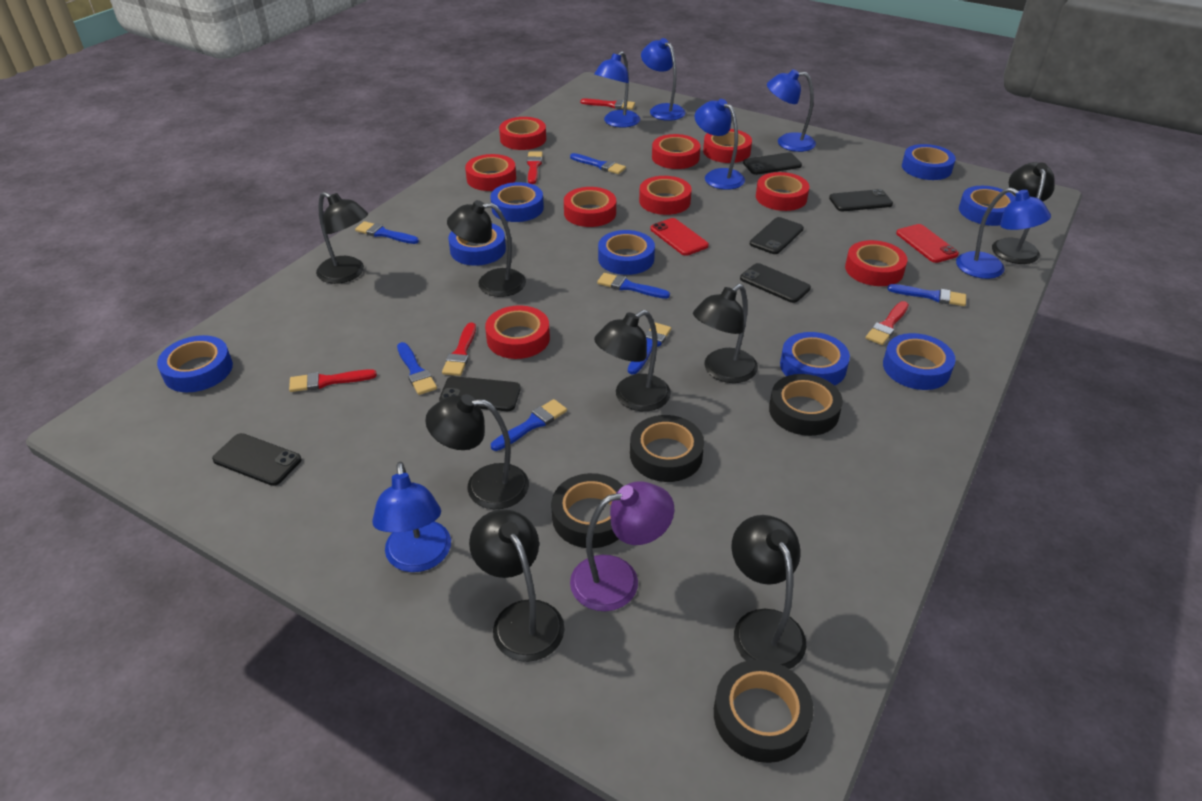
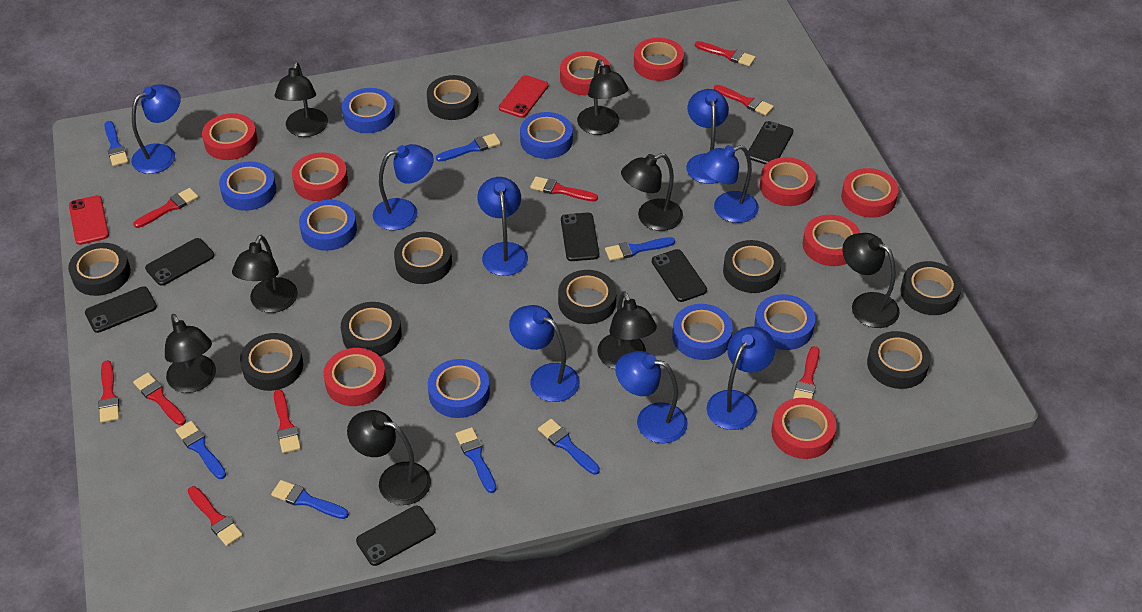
black tape: 4 -> 9
blue lamp: 6 -> 8
blue tape: 8 -> 7
purple lamp: 1 -> 0
red brush: 5 -> 9

